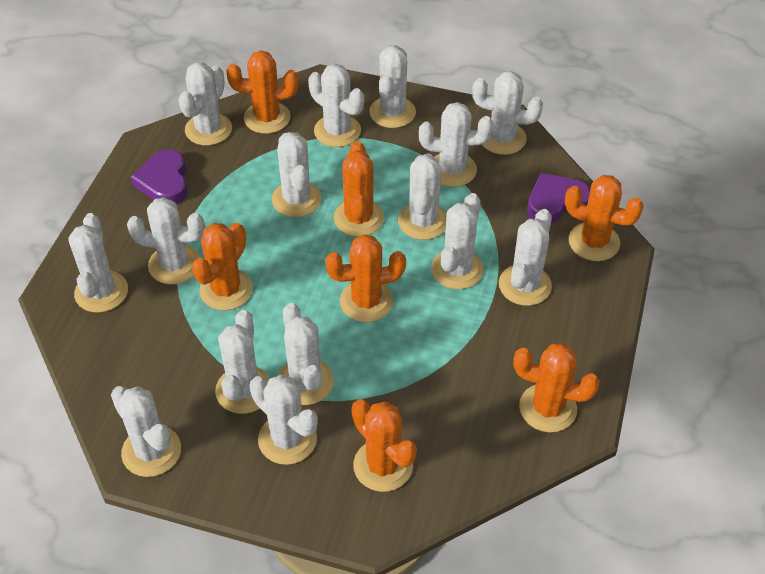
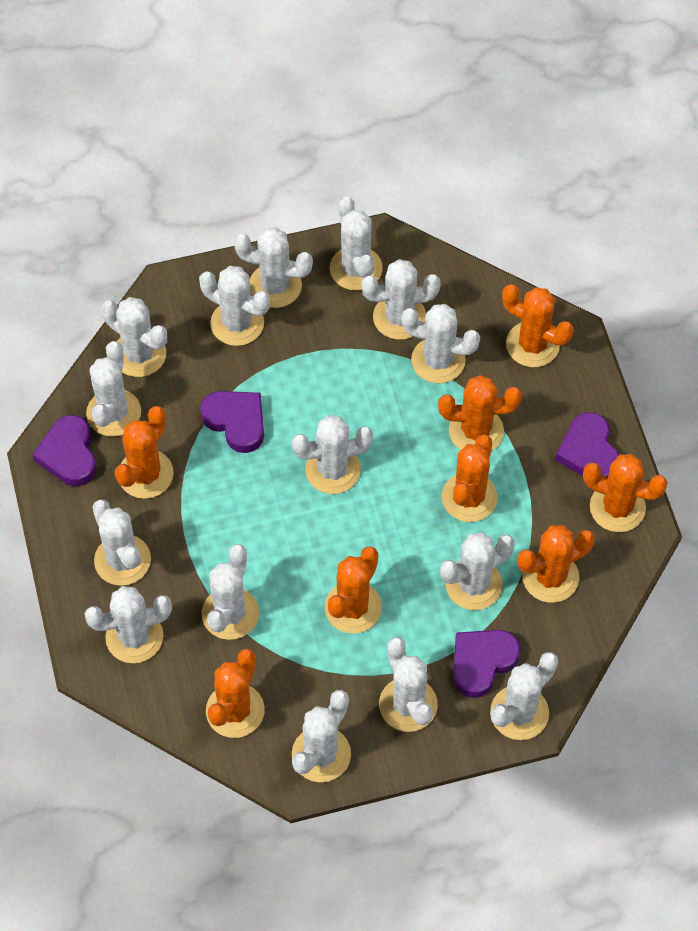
orange cactus: 7 -> 8
purple heart: 2 -> 4

